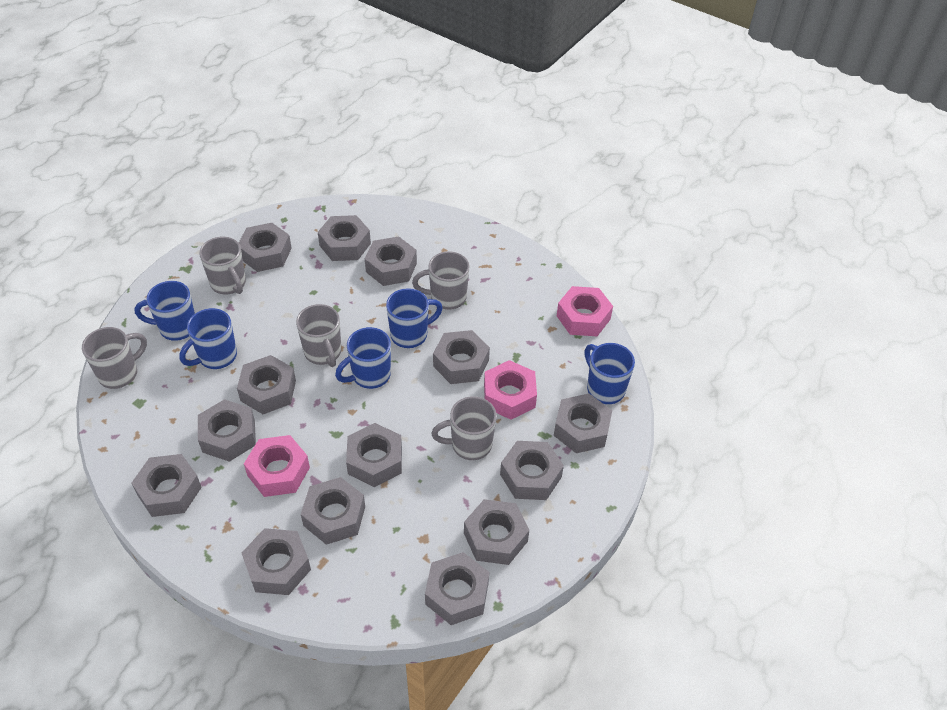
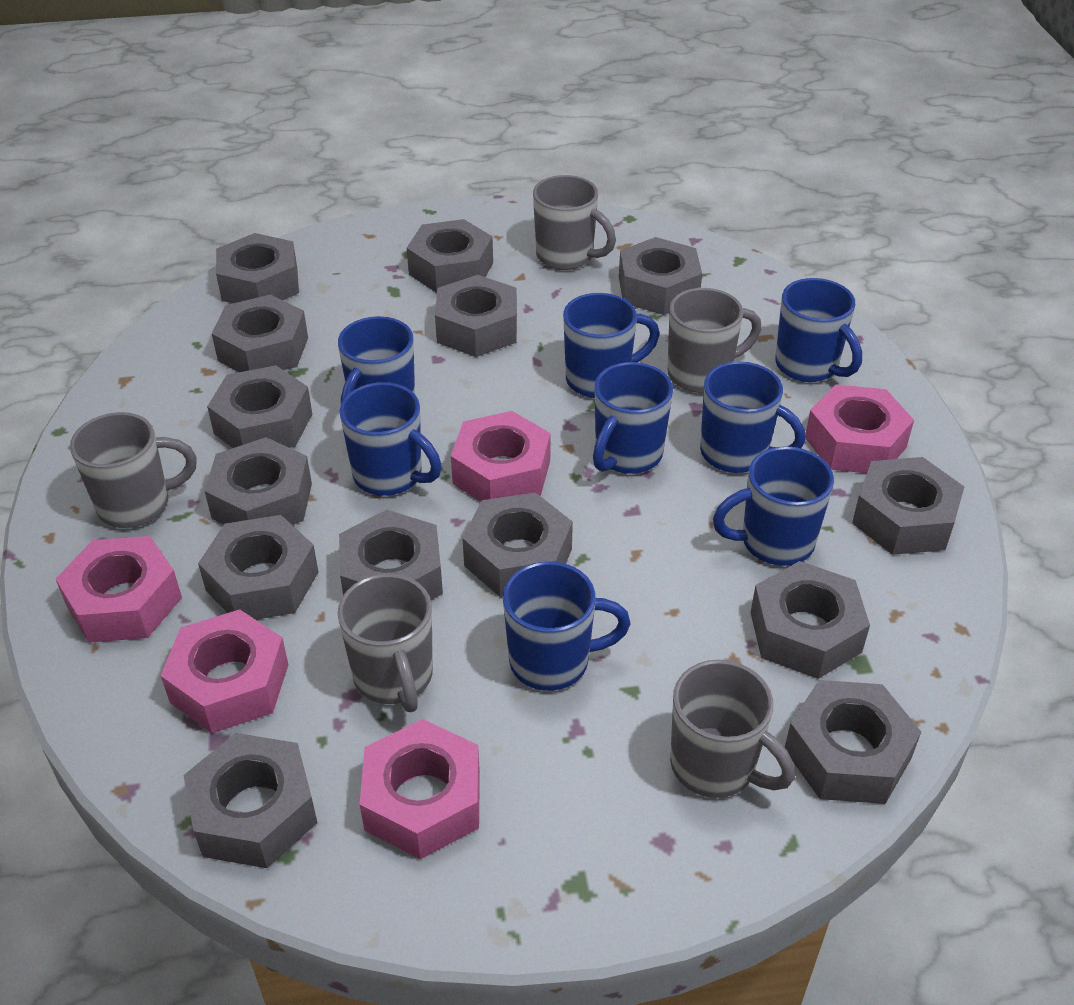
blue mug: 5 -> 8
pink nut: 3 -> 5

